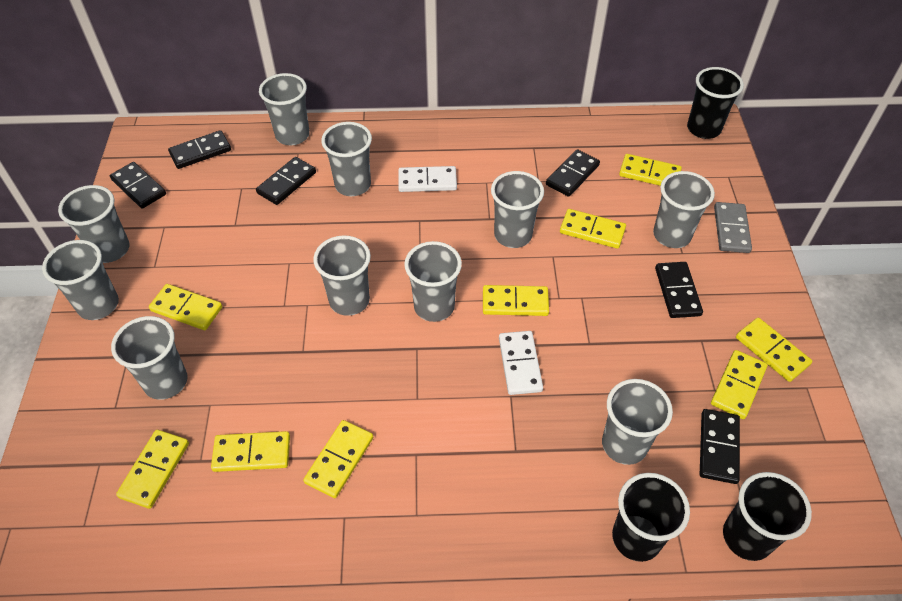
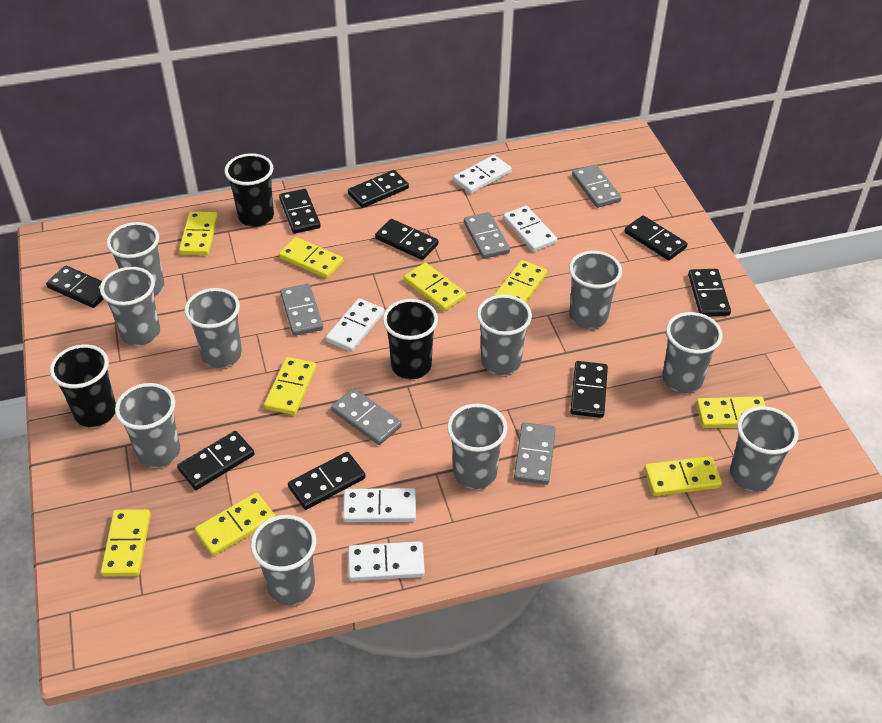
black domino: 6 -> 9
grey domino: 1 -> 5
white domino: 2 -> 5

